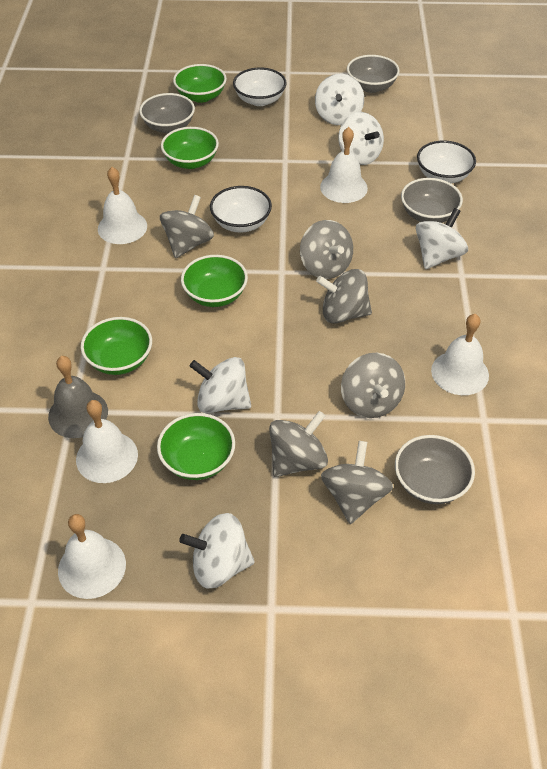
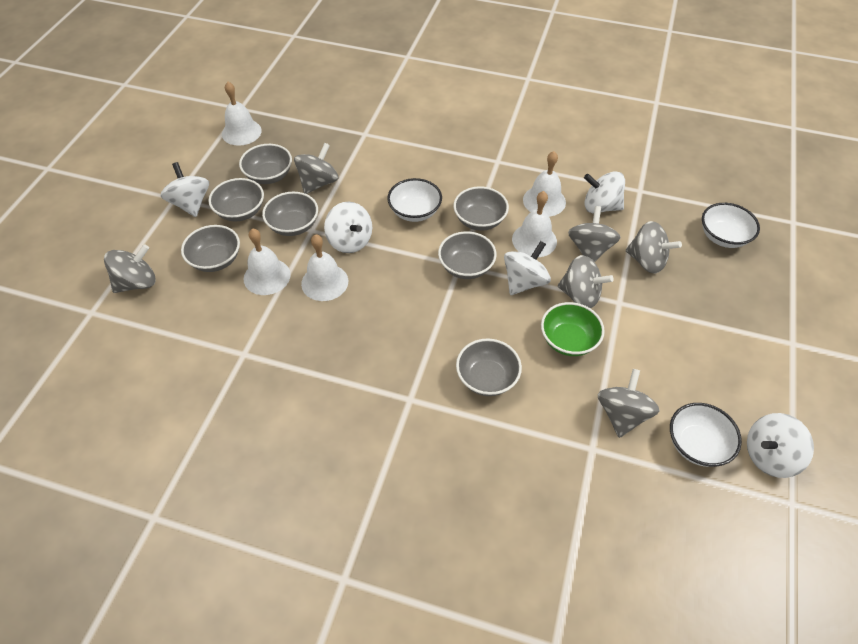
green bowl: 5 -> 1
grey bell: 1 -> 0
grey bowl: 4 -> 7

